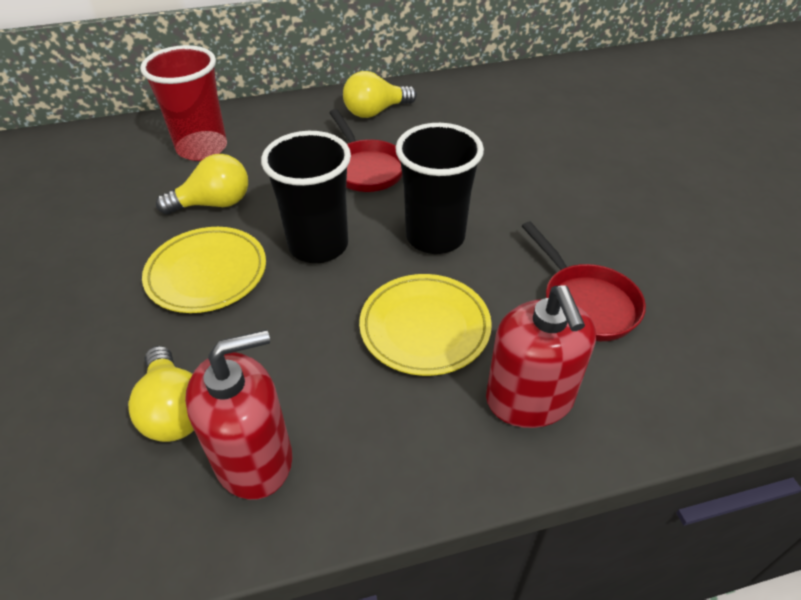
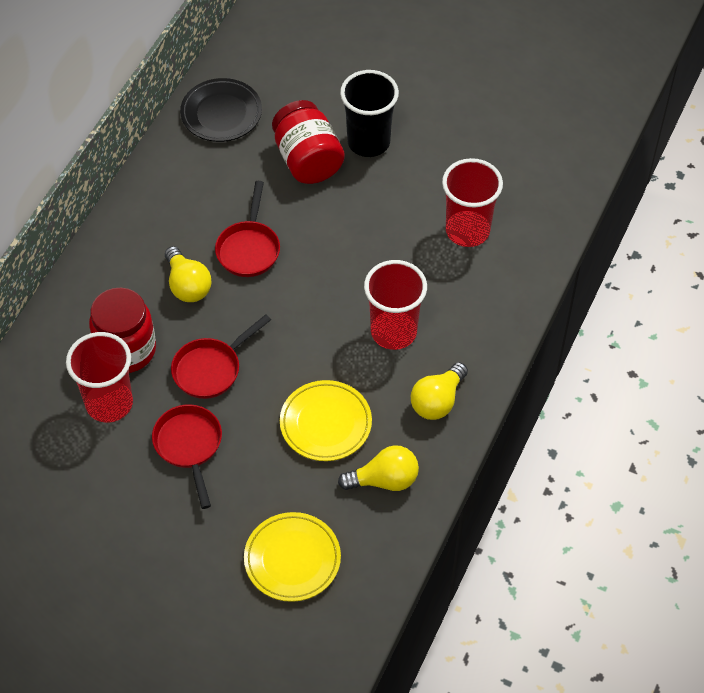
black cup: 2 -> 1
black plate: 0 -> 1
red cup: 1 -> 3
red jar: 0 -> 2
red pan: 2 -> 3
red soap dispenser: 2 -> 0

